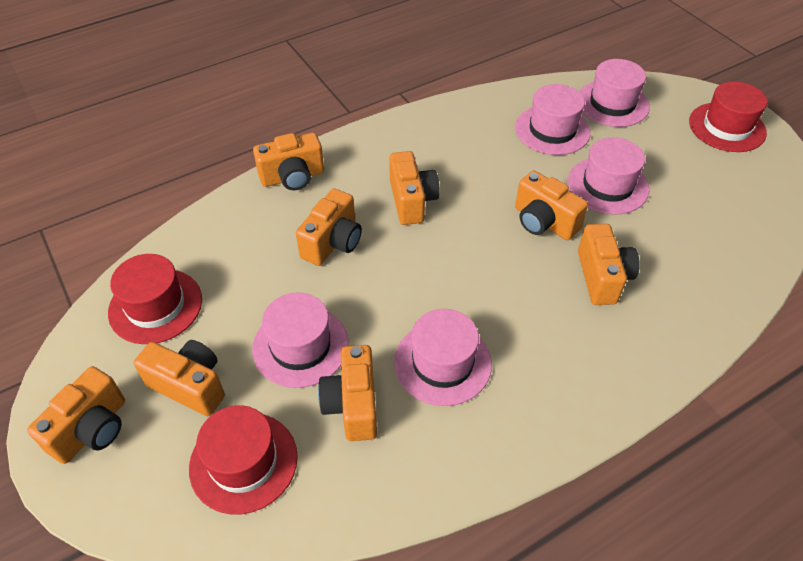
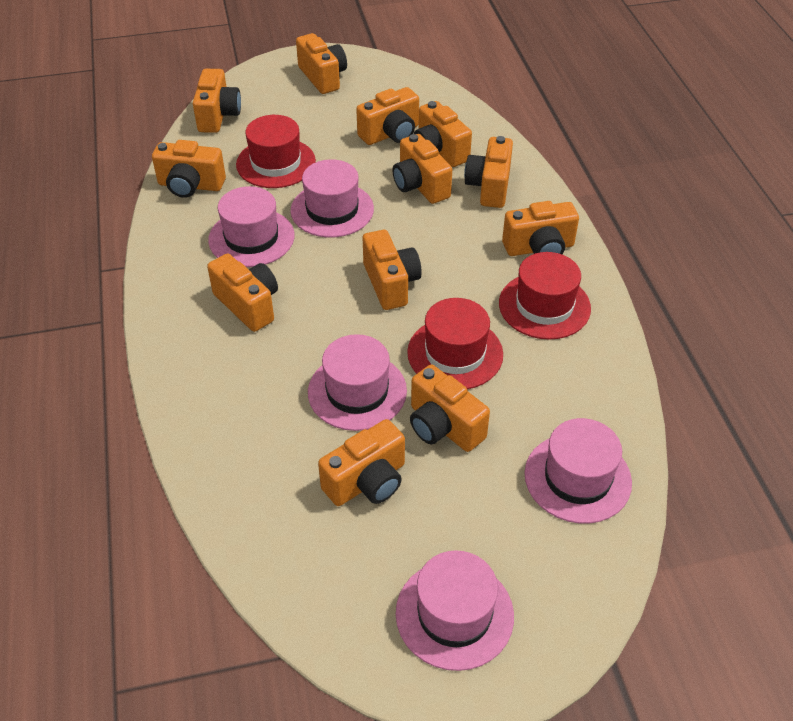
orange camera: 8 -> 12

